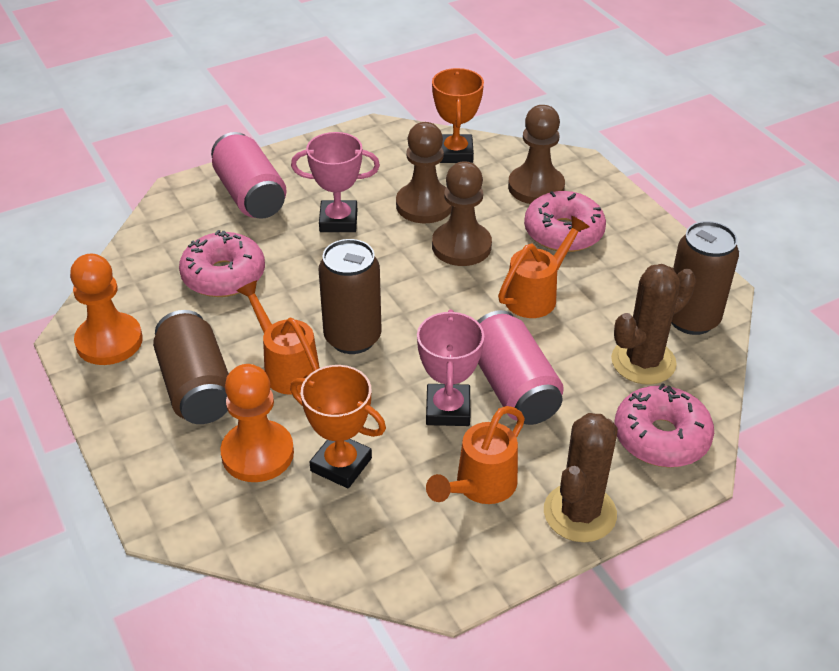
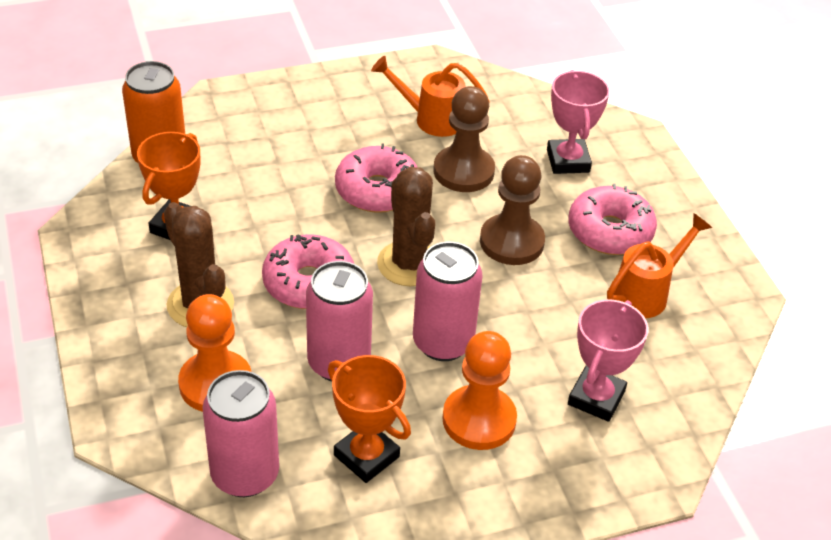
brown can: 3 -> 0
brown pawn: 3 -> 2
orange can: 0 -> 1
orange watering can: 3 -> 2
pink can: 2 -> 3

